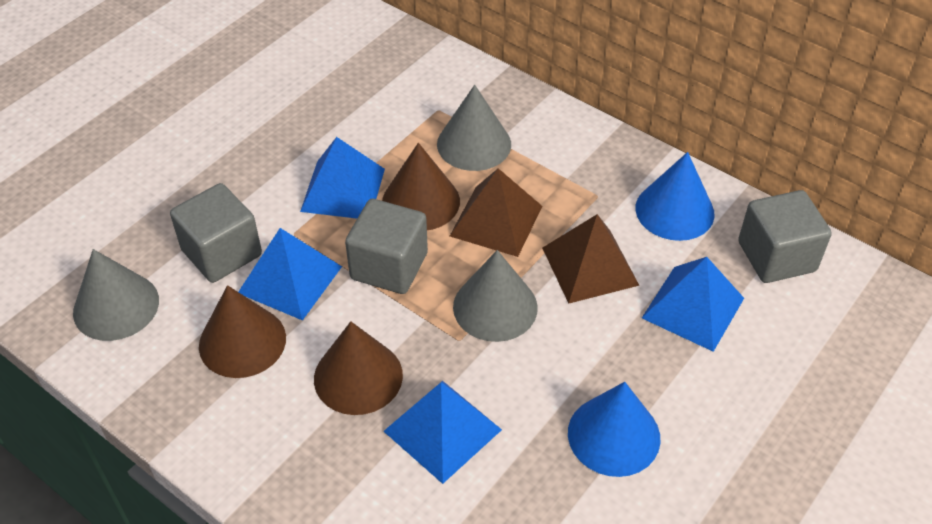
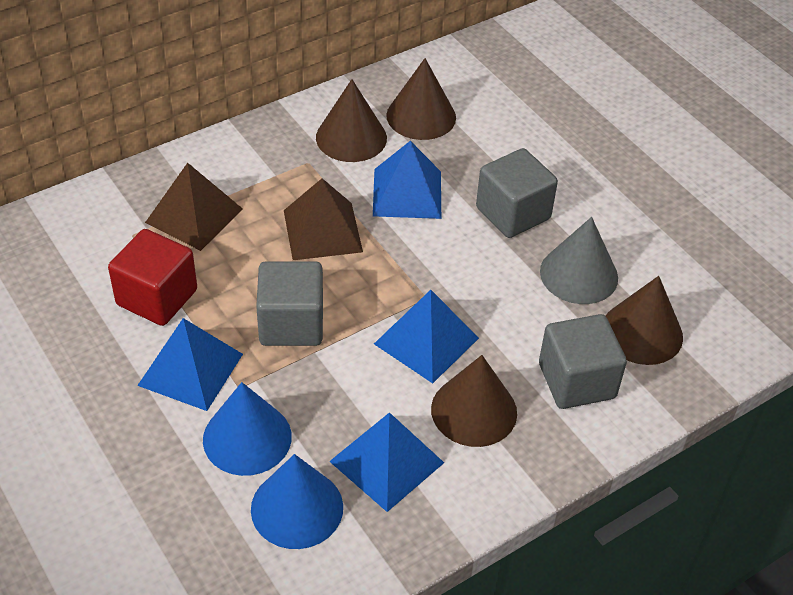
brown cone: 3 -> 4
grey cone: 3 -> 1
red cube: 0 -> 1

